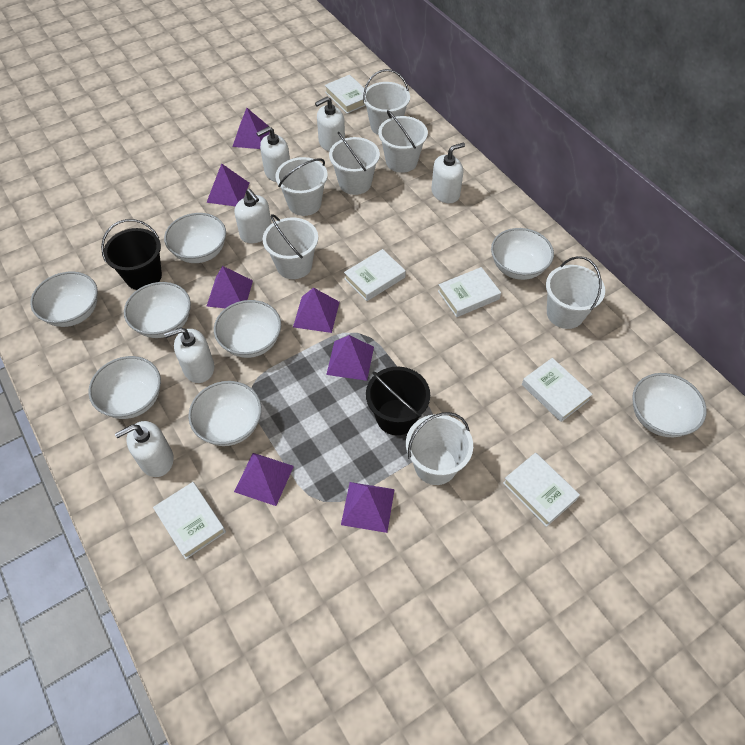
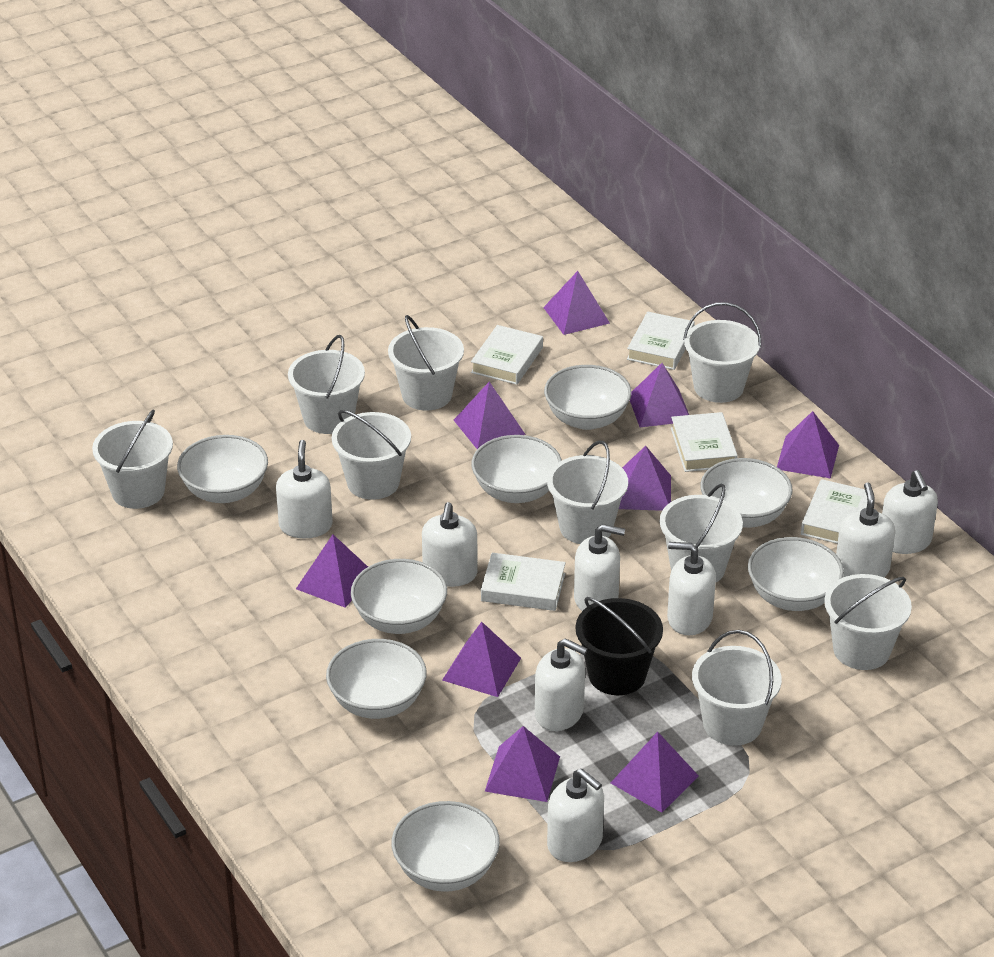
black bucket: 2 -> 1
purple pyramid: 7 -> 9
white book: 6 -> 5
white bucket: 7 -> 9
white soap dispenser: 6 -> 8

